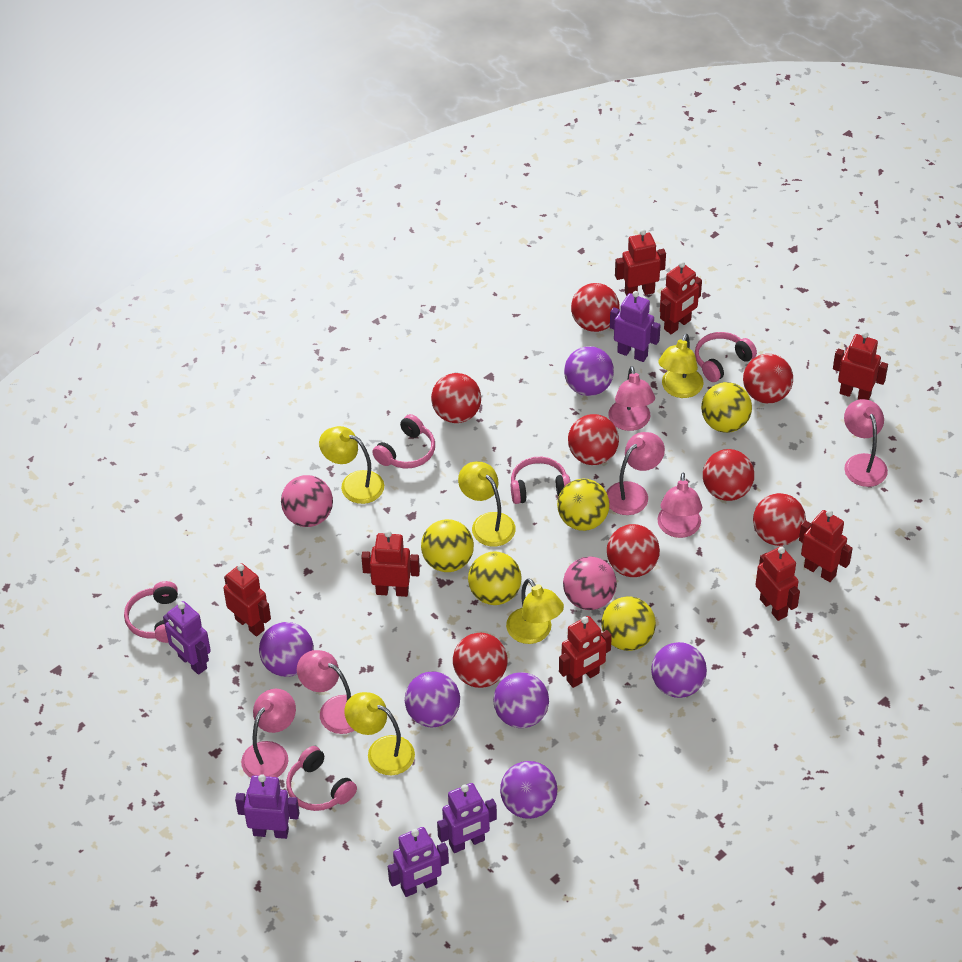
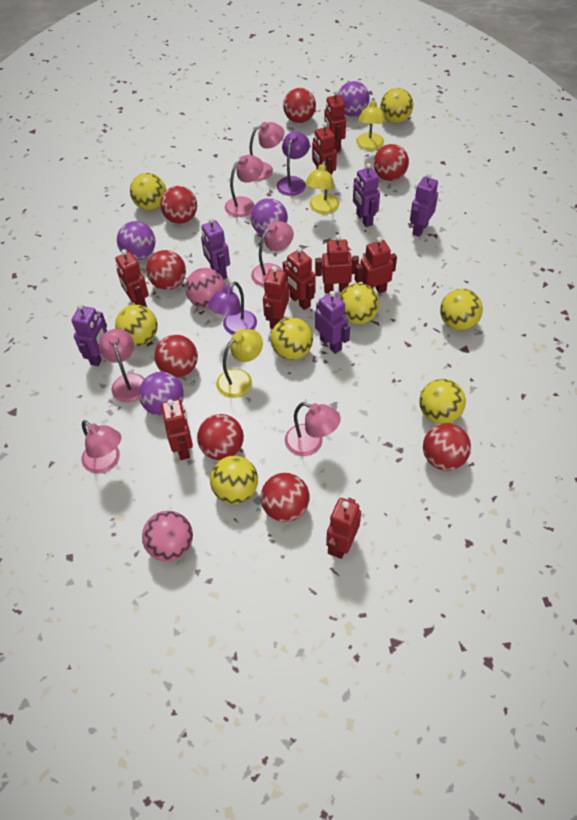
pink headphones: 5 -> 0
purple ball: 6 -> 4
purple lamp: 0 -> 2
red robot: 8 -> 9
yellow ball: 5 -> 8
yellow lamp: 5 -> 3

